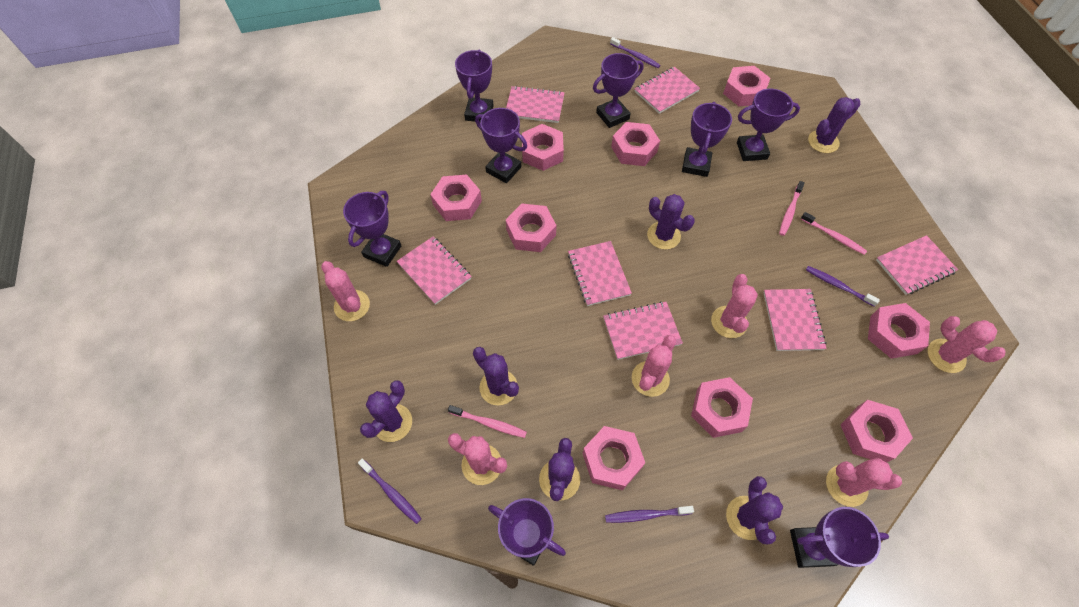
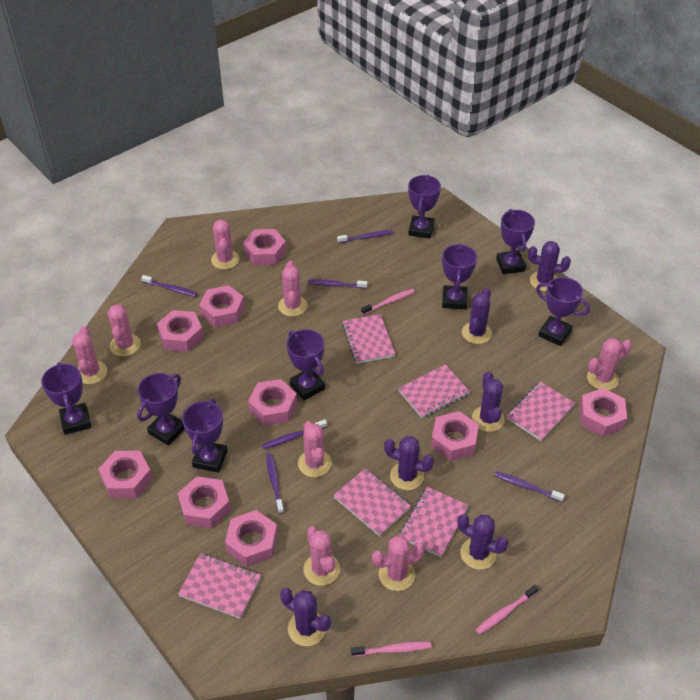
pink cactus: 6 -> 8
pink notebook: 7 -> 6
purple toothbrush: 4 -> 6

